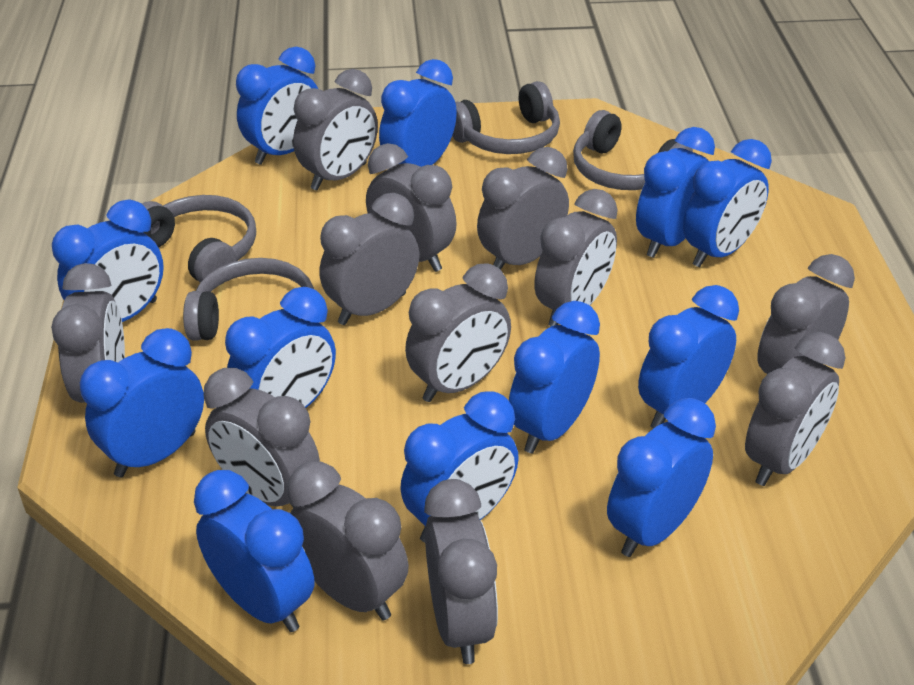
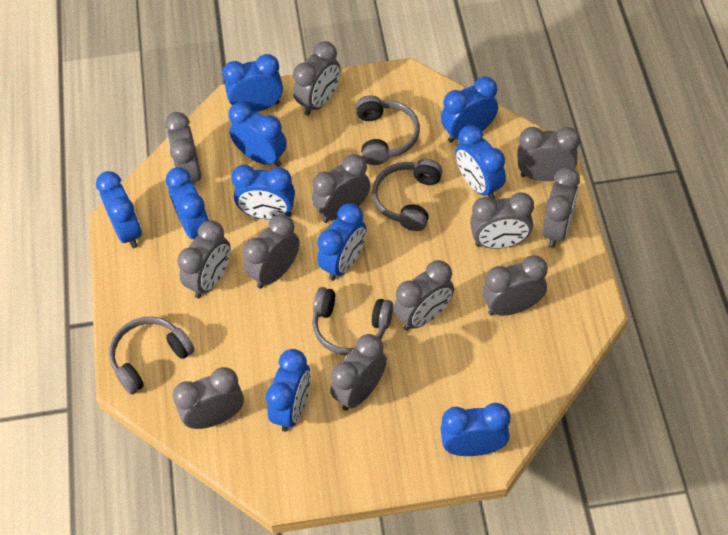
blue clock: 12 -> 10

